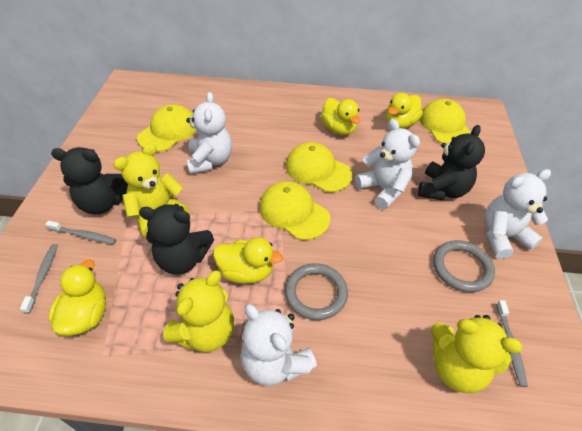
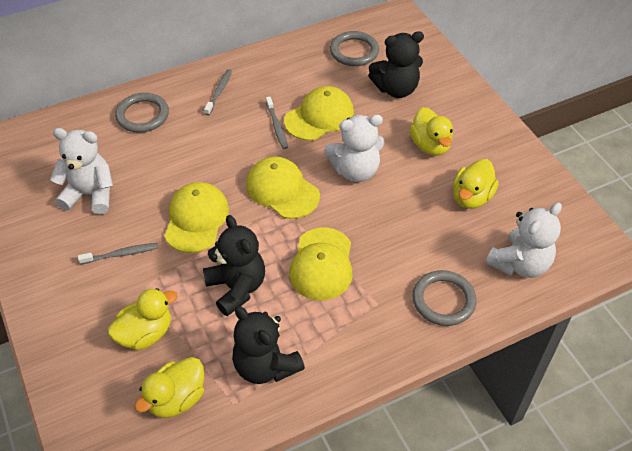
grey ring: 2 -> 3
white teddy bear: 4 -> 3
yellow teddy bear: 3 -> 0

